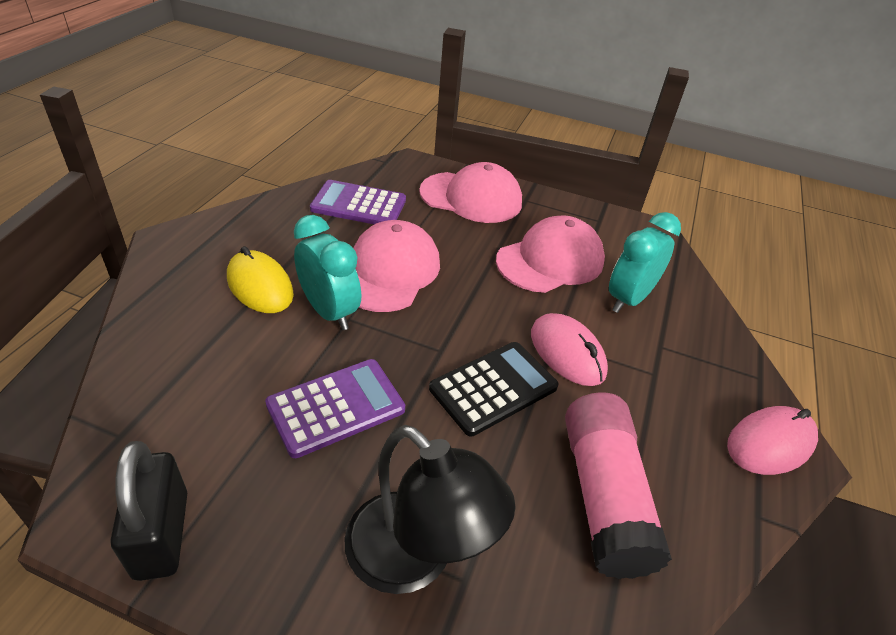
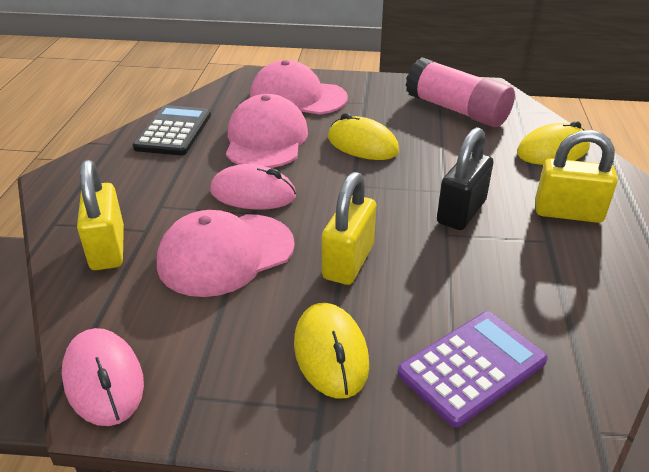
black lamp: 1 -> 0
purple calculator: 2 -> 1
turquoise clock: 2 -> 0
yellow mouse: 1 -> 3
yellow padlock: 0 -> 3

